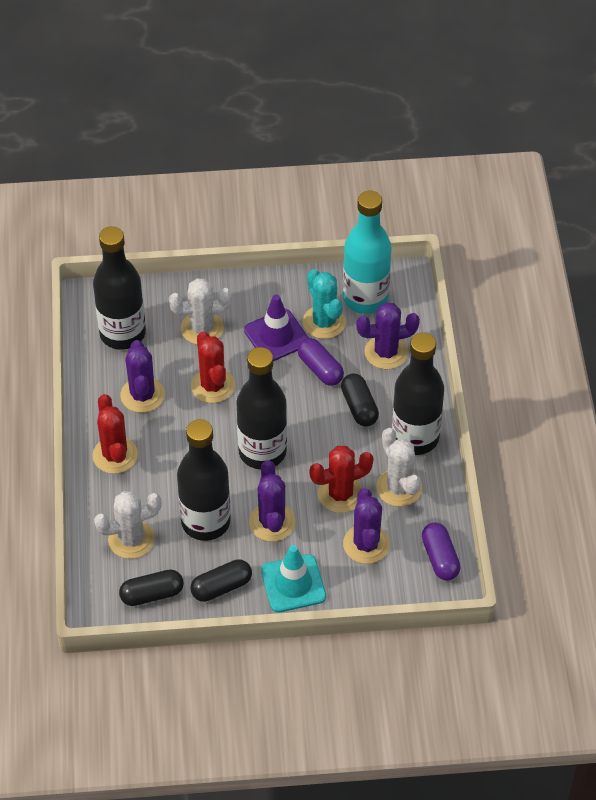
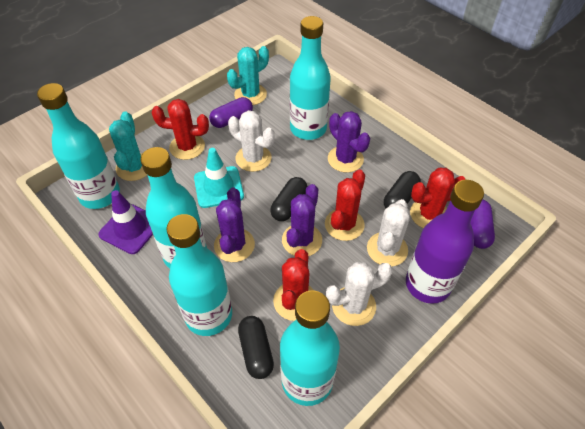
black bottle: 4 -> 0
purple bottle: 0 -> 1
purple cactus: 4 -> 3
red cactus: 3 -> 4
turquoise bottle: 1 -> 5
turquoise cactus: 1 -> 2

